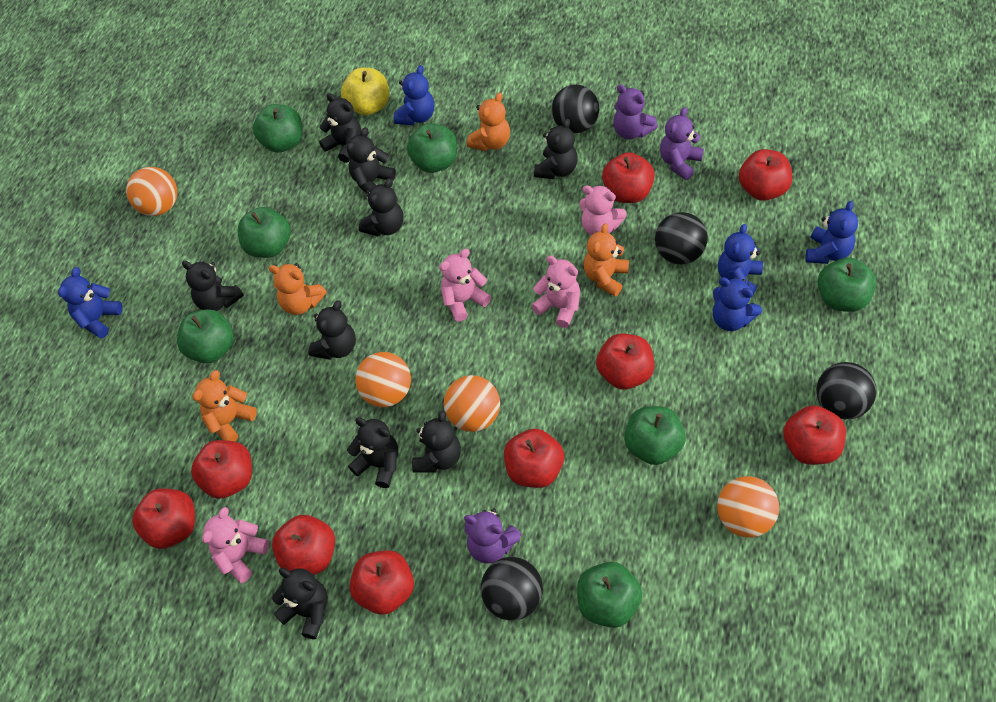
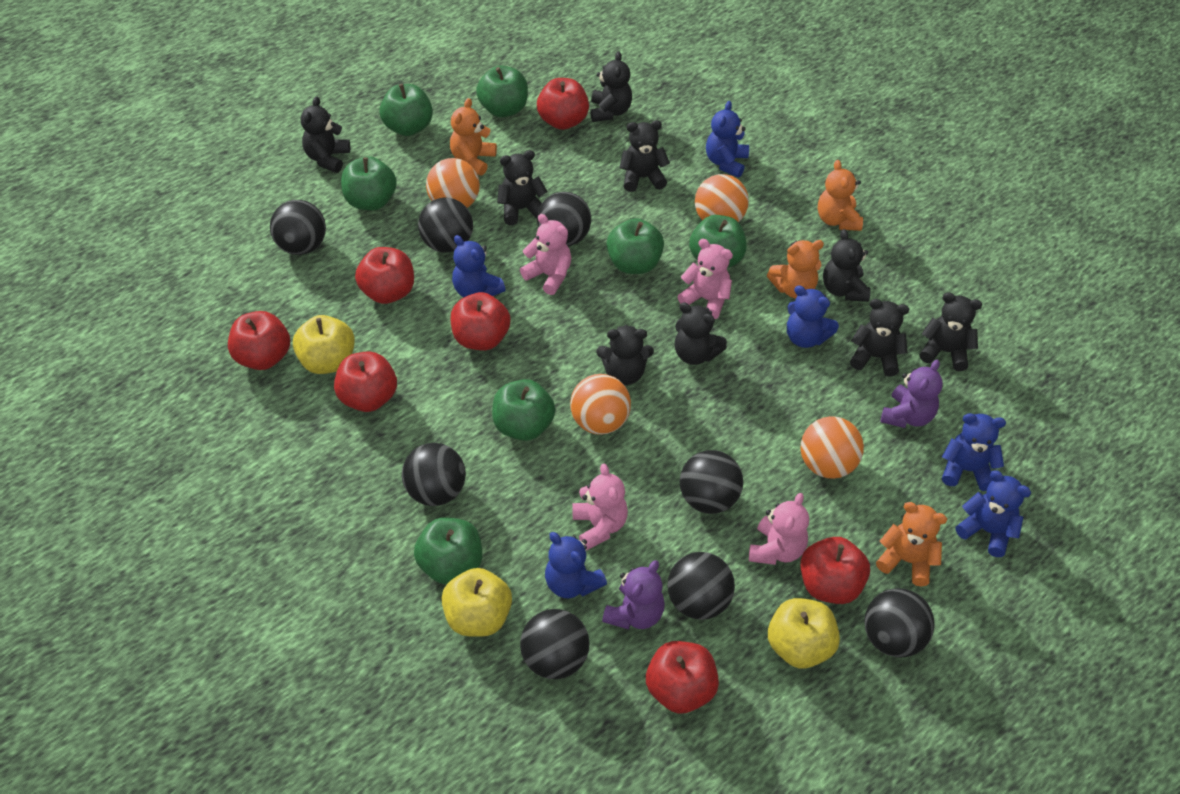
black ball: 4 -> 8
blue teddy bear: 5 -> 6
purple teddy bear: 3 -> 2
red apple: 9 -> 7
yellow apple: 1 -> 3

